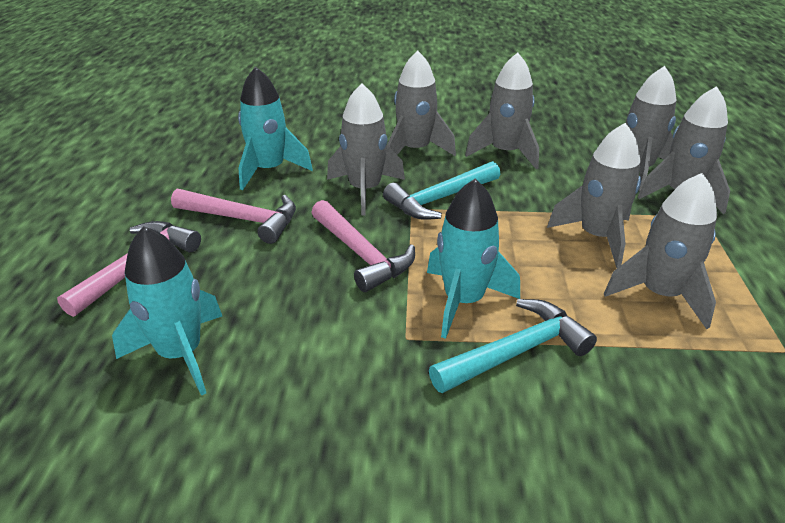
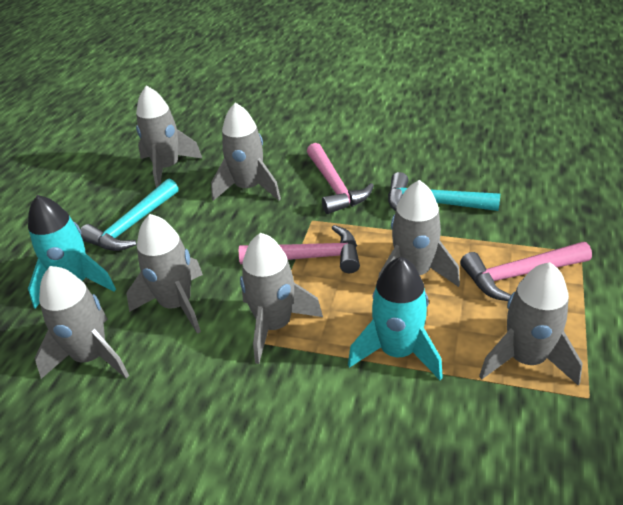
turquoise rocket: 3 -> 2

